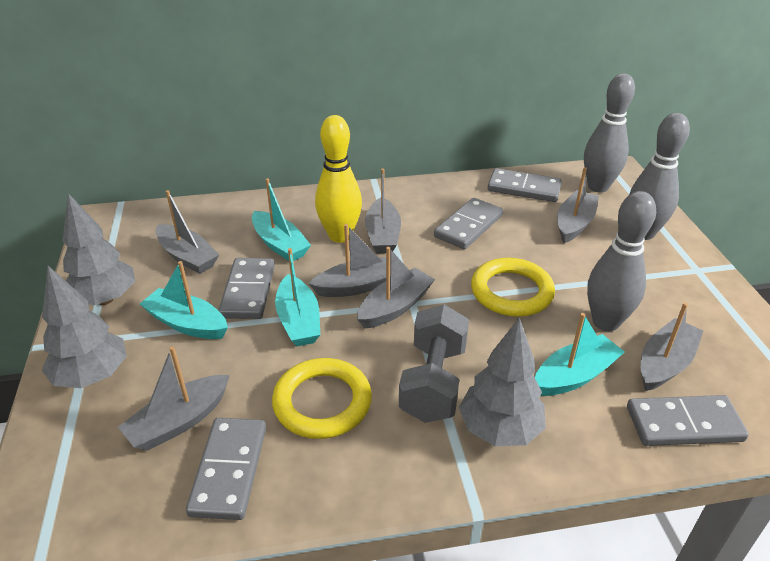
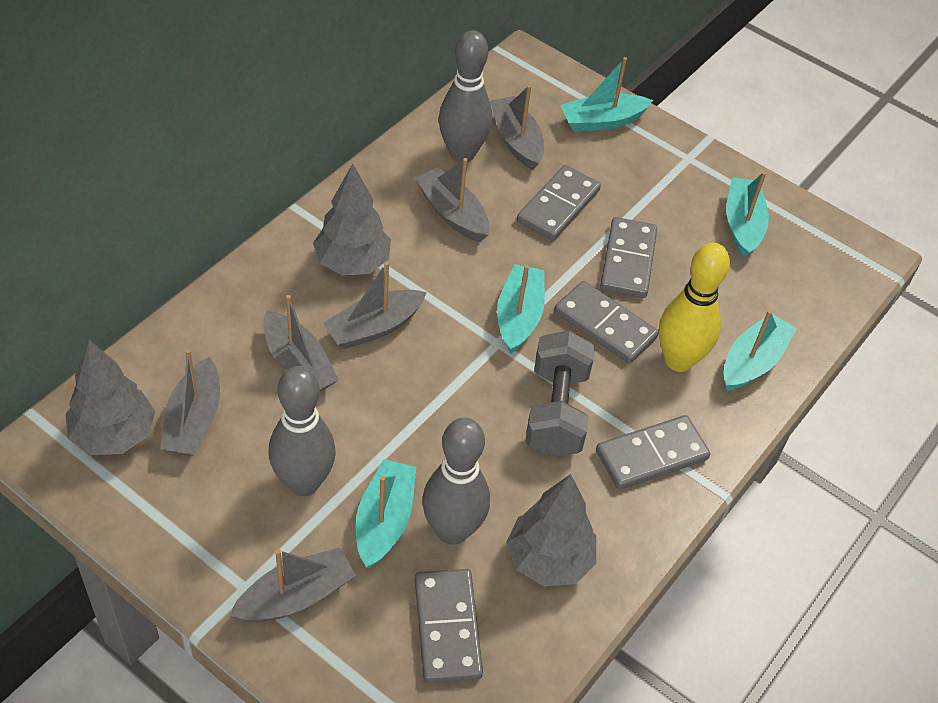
grey boat: 7 -> 6
turquoise boat: 4 -> 5
yellow ring: 2 -> 0

